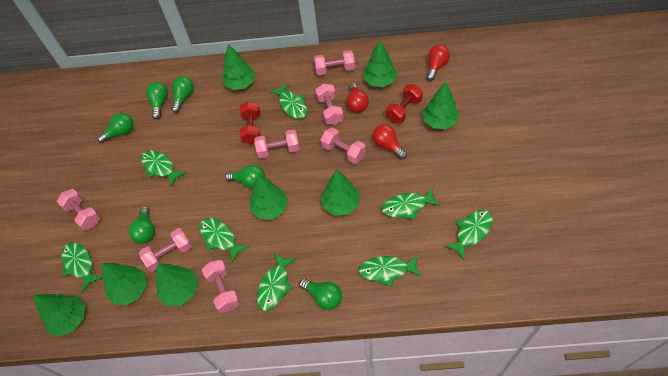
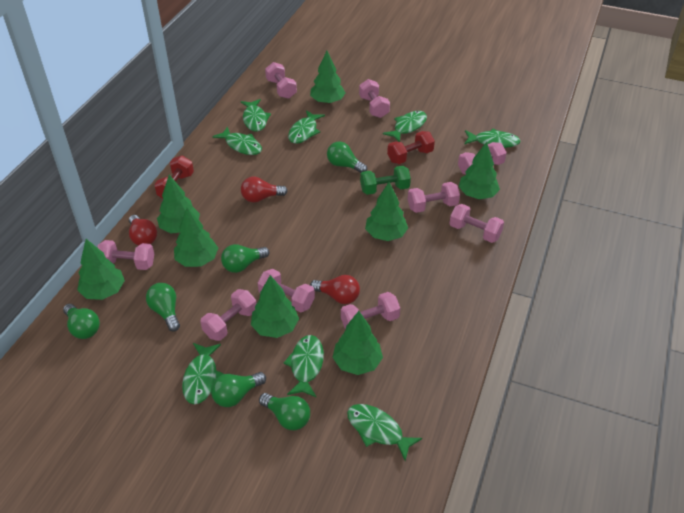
green dumbbell: 0 -> 1
pink dumbbell: 7 -> 9

